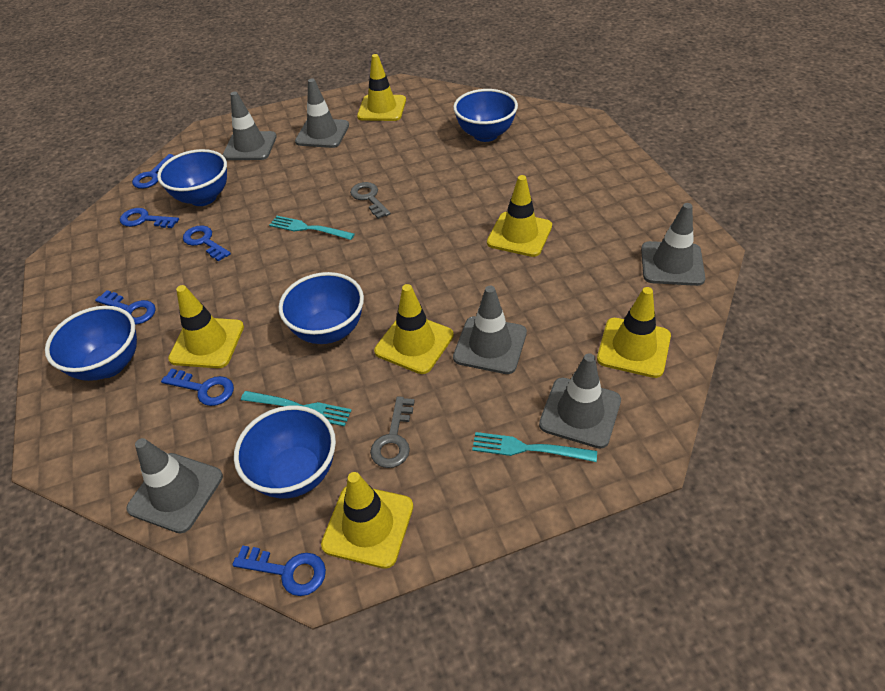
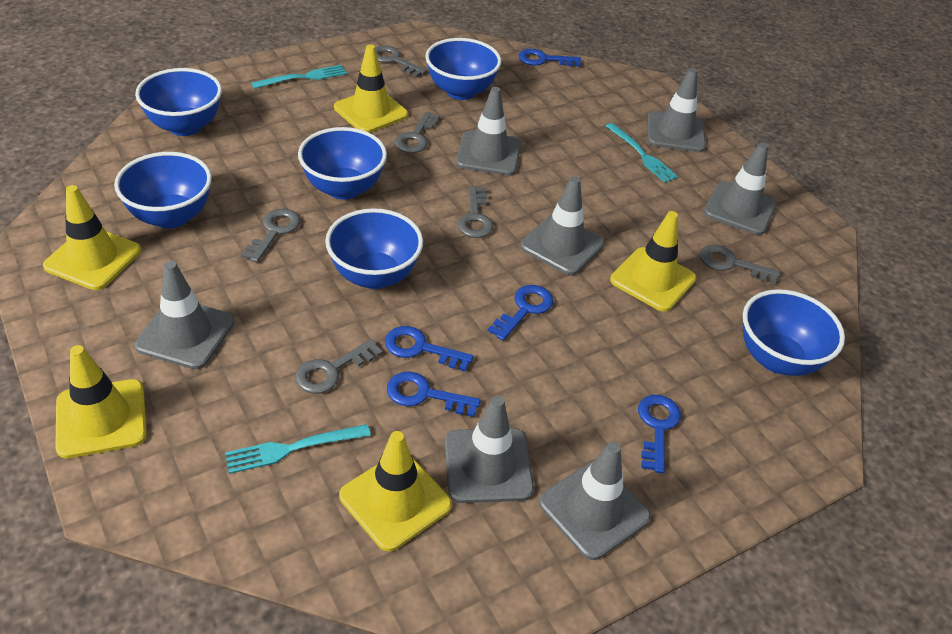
blue bowl: 5 -> 6
blue key: 6 -> 5
grey key: 2 -> 6
grey traffic cone: 6 -> 7
yellow traffic cone: 6 -> 5

